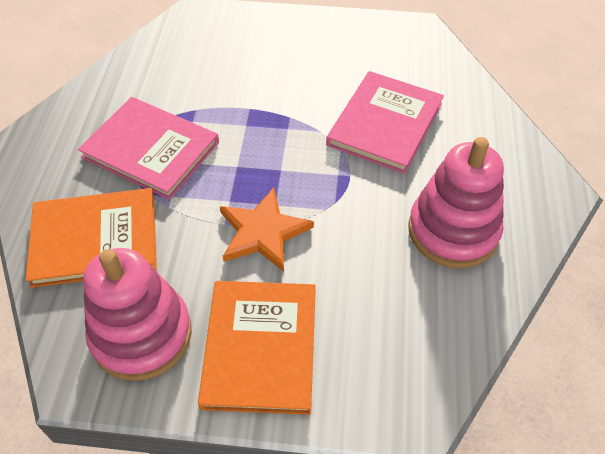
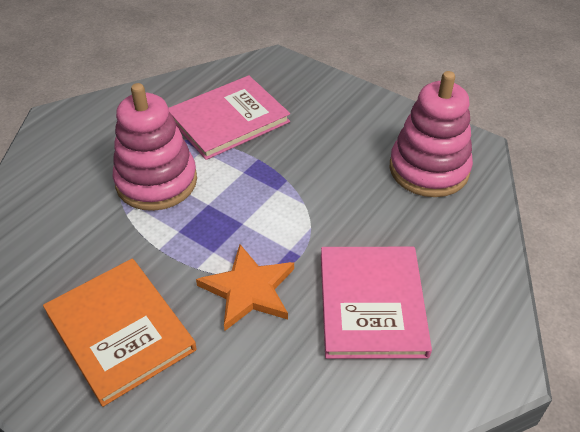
orange book: 2 -> 1

